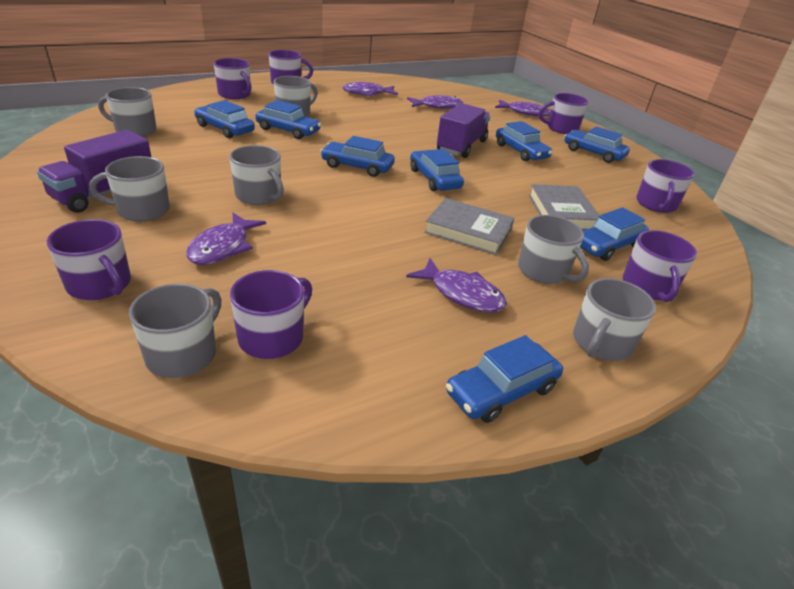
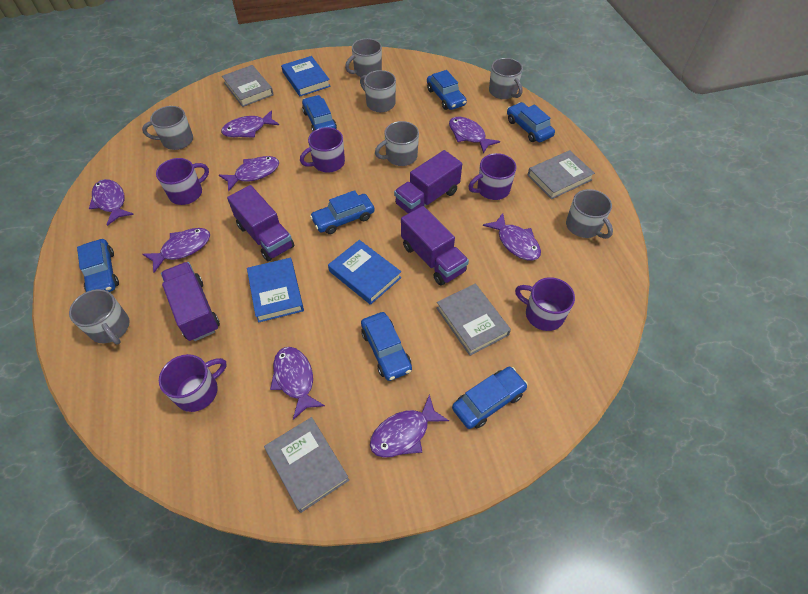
blue book: 0 -> 3
blue car: 8 -> 7
grey book: 2 -> 4
purple fish: 5 -> 8
purple mug: 7 -> 5
purple truck: 2 -> 4

